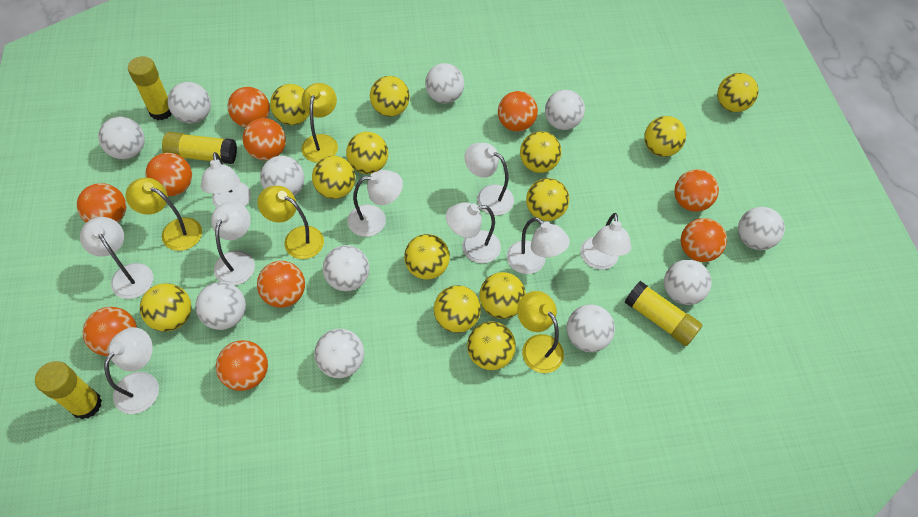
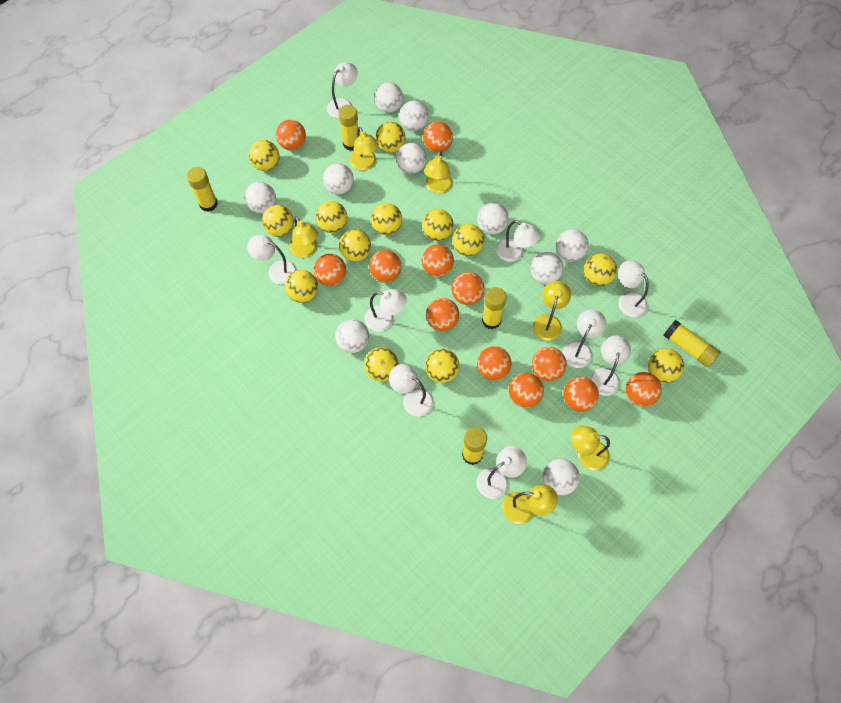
orange ball: 10 -> 12
white ball: 11 -> 10
yellow glue stick: 4 -> 5
yellow lamp: 4 -> 6

